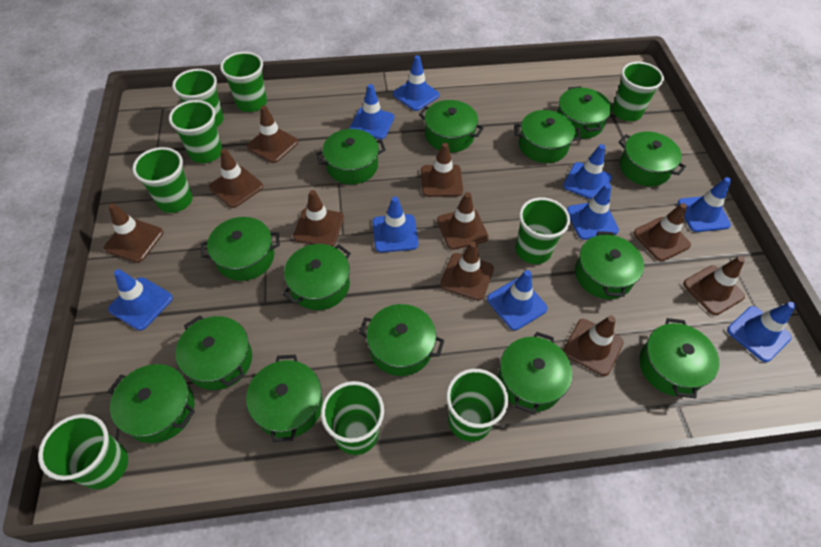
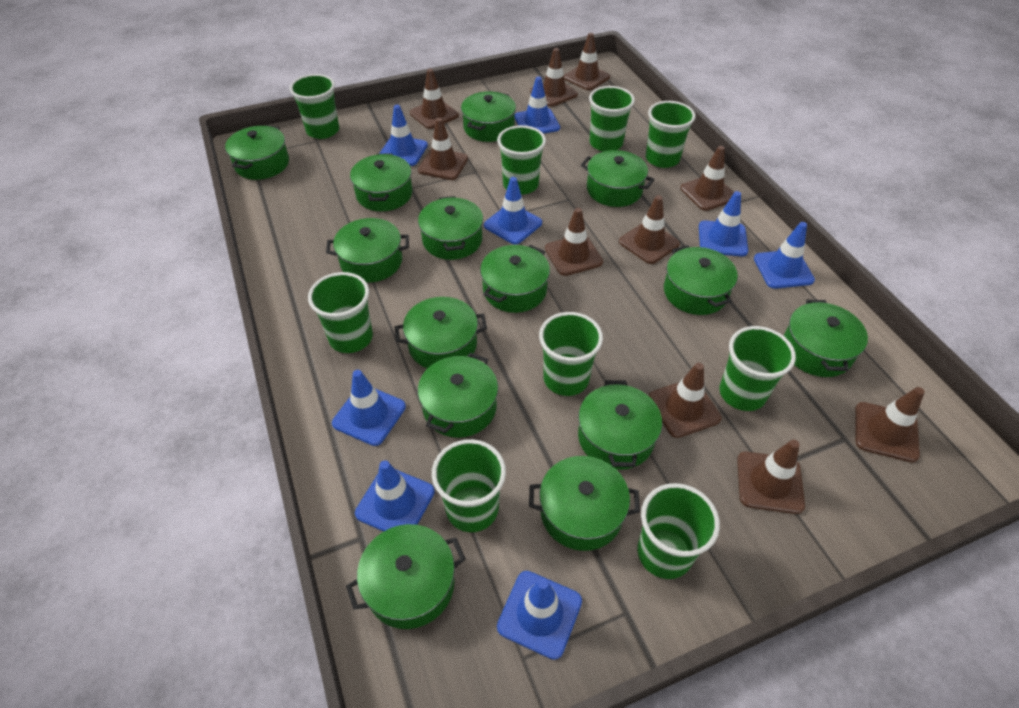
blue traffic cone: 9 -> 8

